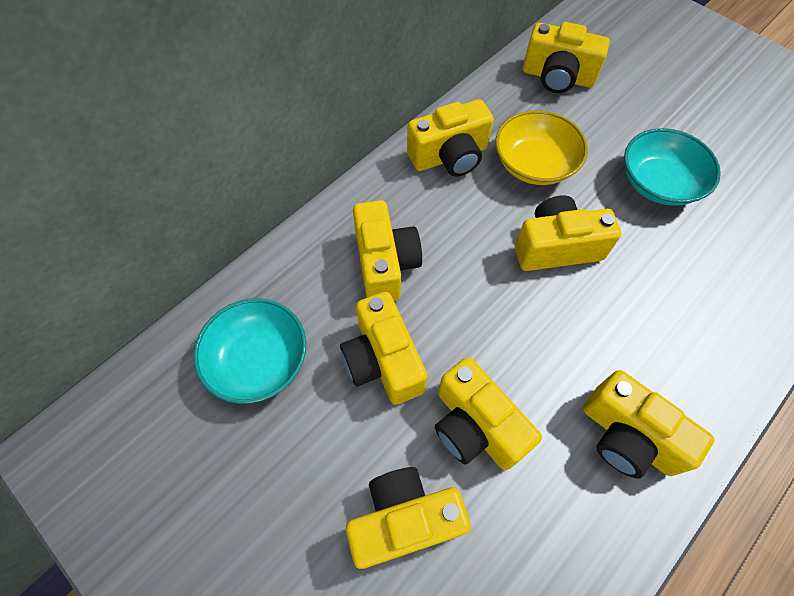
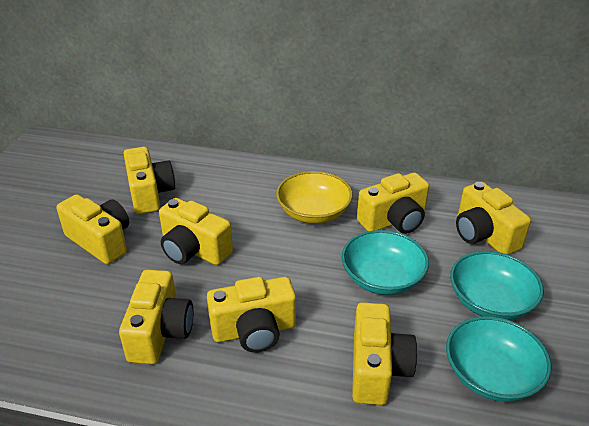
turquoise bowl: 2 -> 3

